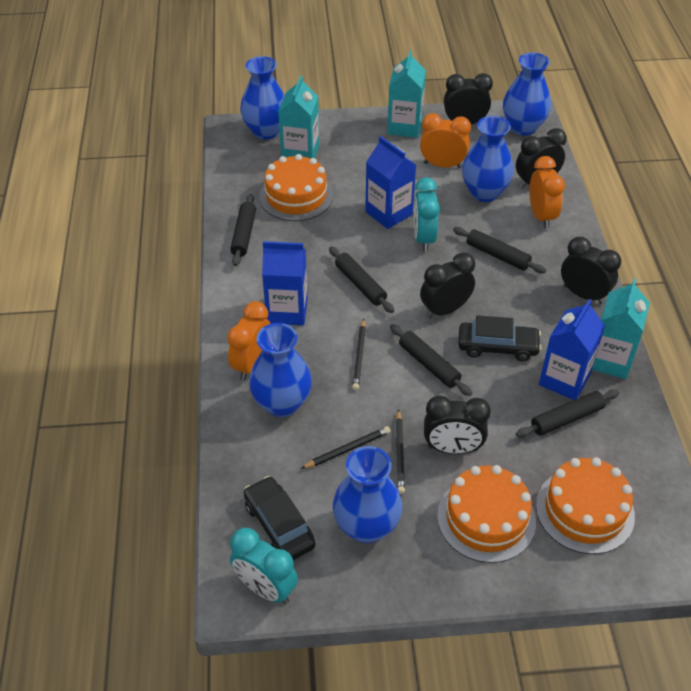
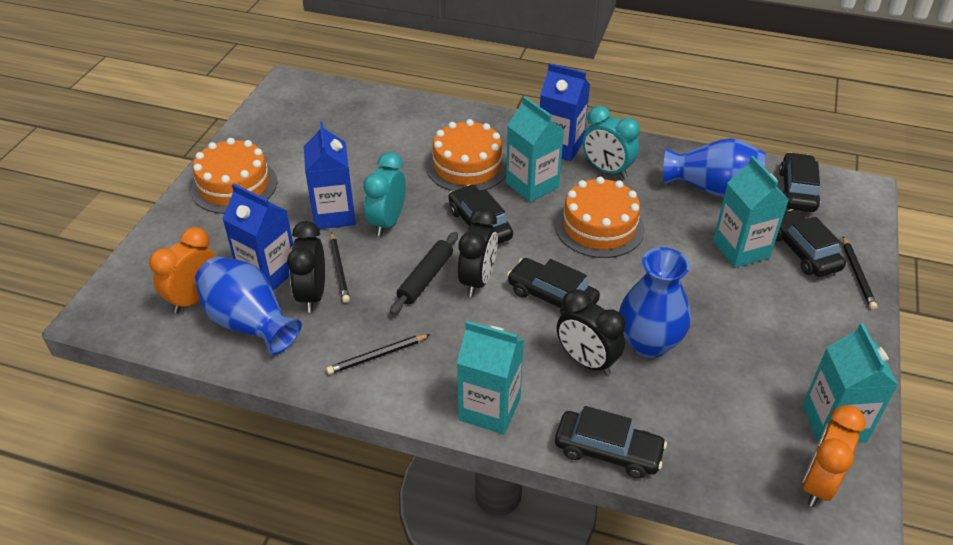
black car: 2 -> 5
black clock: 5 -> 3
black rolling pin: 5 -> 1
blue vase: 5 -> 3
orange clock: 3 -> 2
turquoise carton: 3 -> 4

